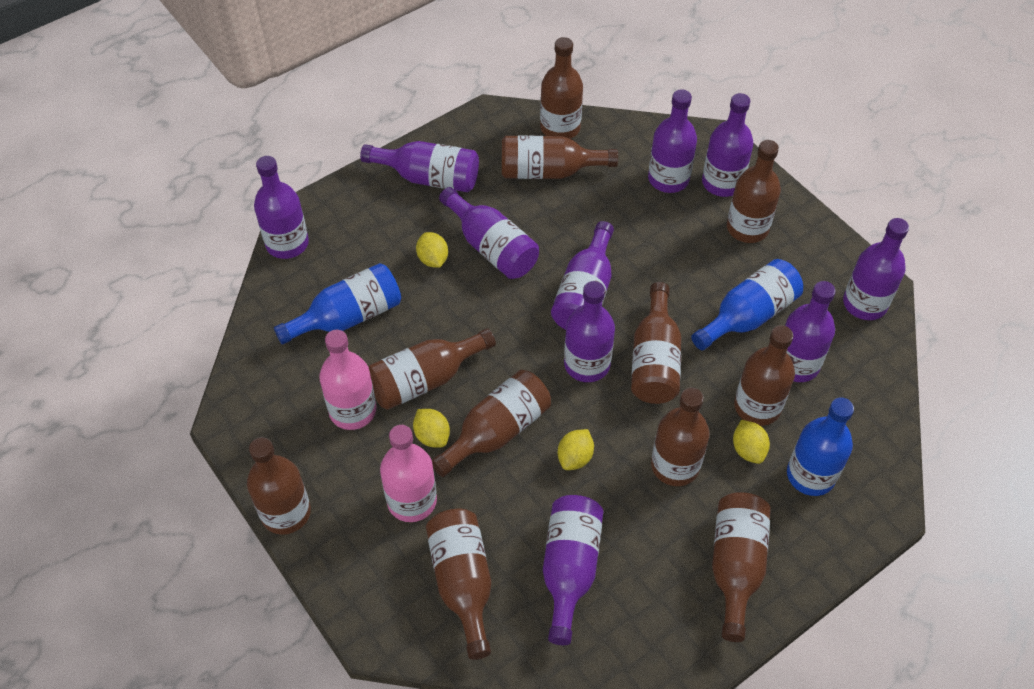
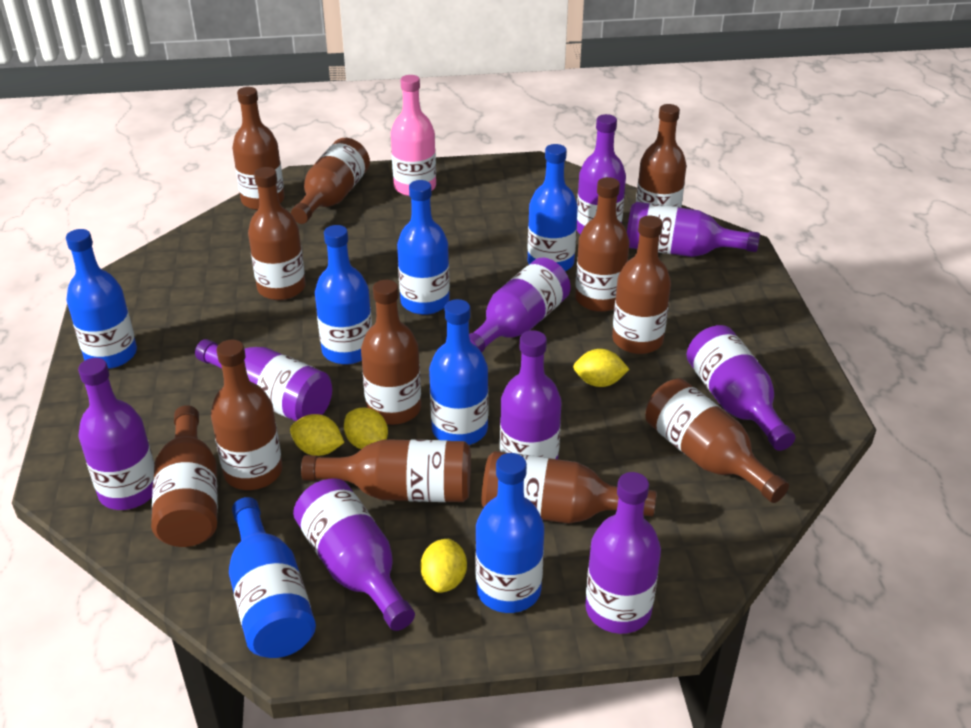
blue bottle: 3 -> 7
brown bottle: 11 -> 12
pink bottle: 2 -> 1
purple bottle: 10 -> 9

